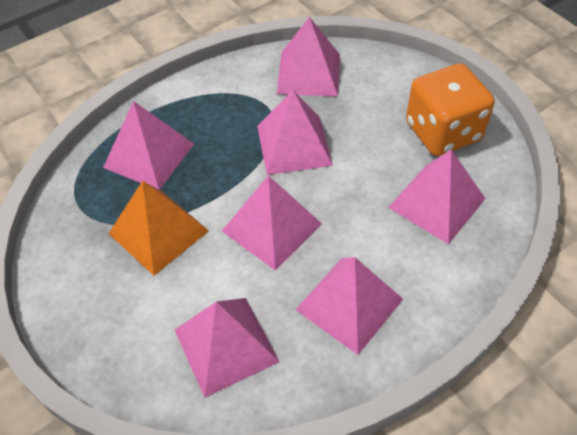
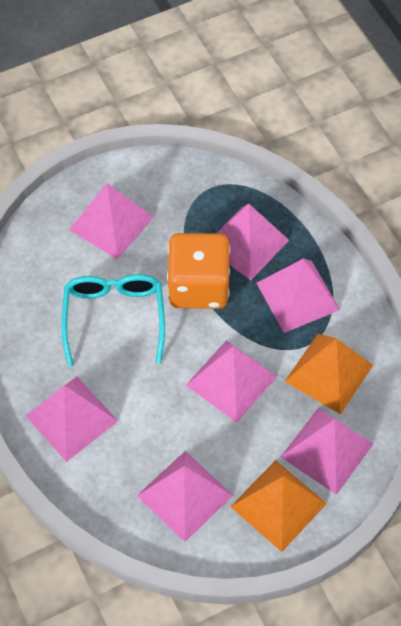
orange pyramid: 1 -> 2
turquoise glasses: 0 -> 1

